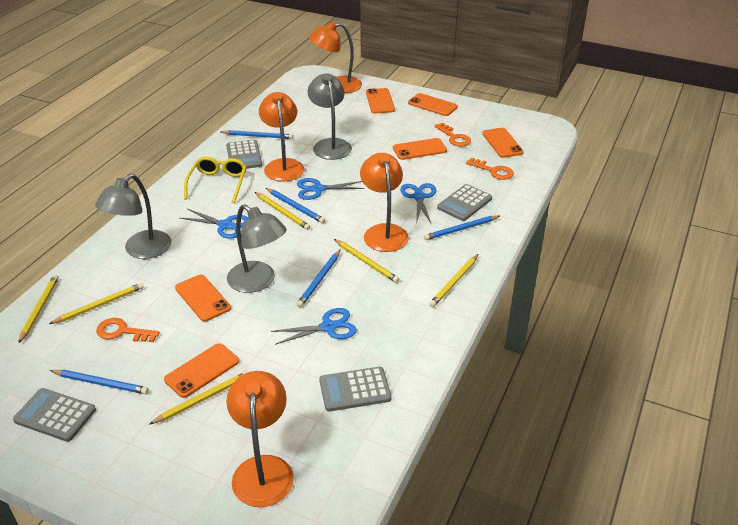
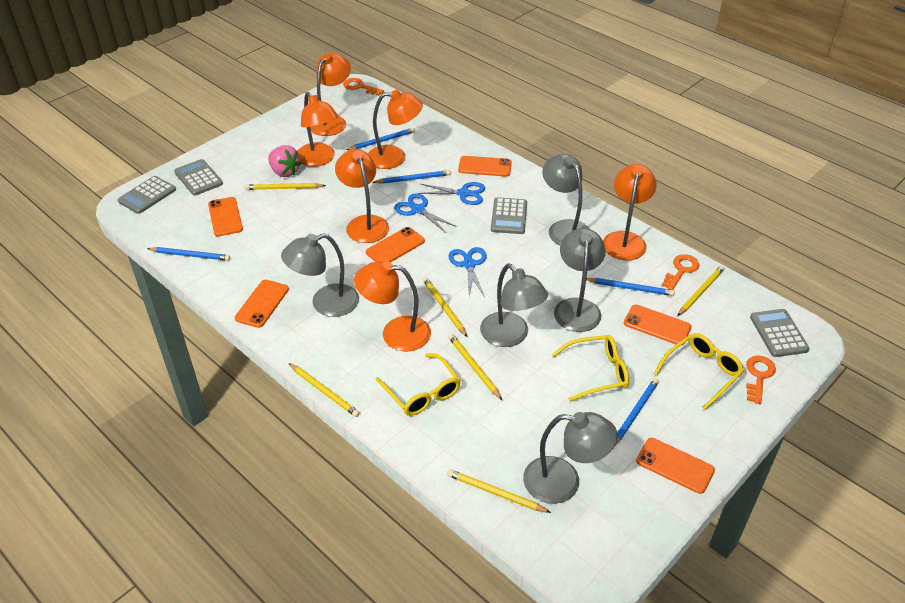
blue scissors: 4 -> 3
grey lamp: 3 -> 5
orange lamp: 4 -> 6
pink strawberry: 0 -> 1
yellow glasses: 1 -> 3

